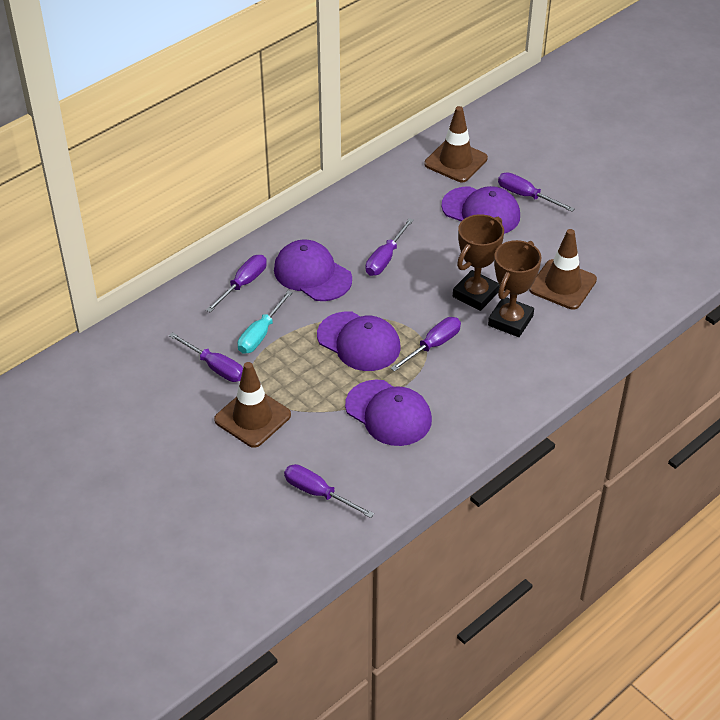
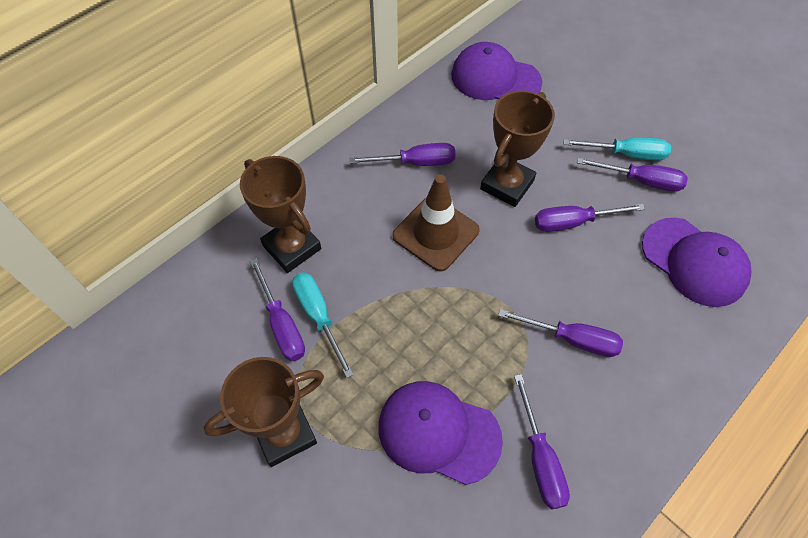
brown traffic cone: 3 -> 1
brown trophy: 2 -> 3
purple cap: 4 -> 3
turquoise screwdriver: 1 -> 2

